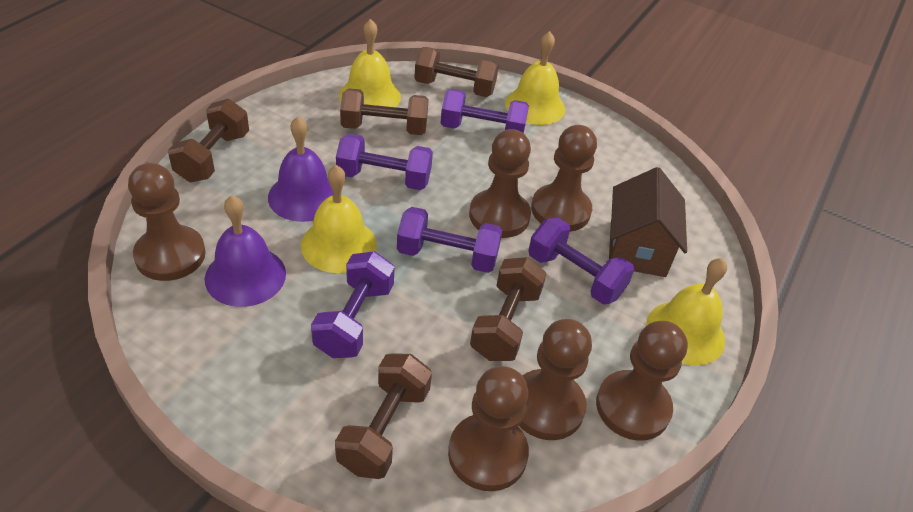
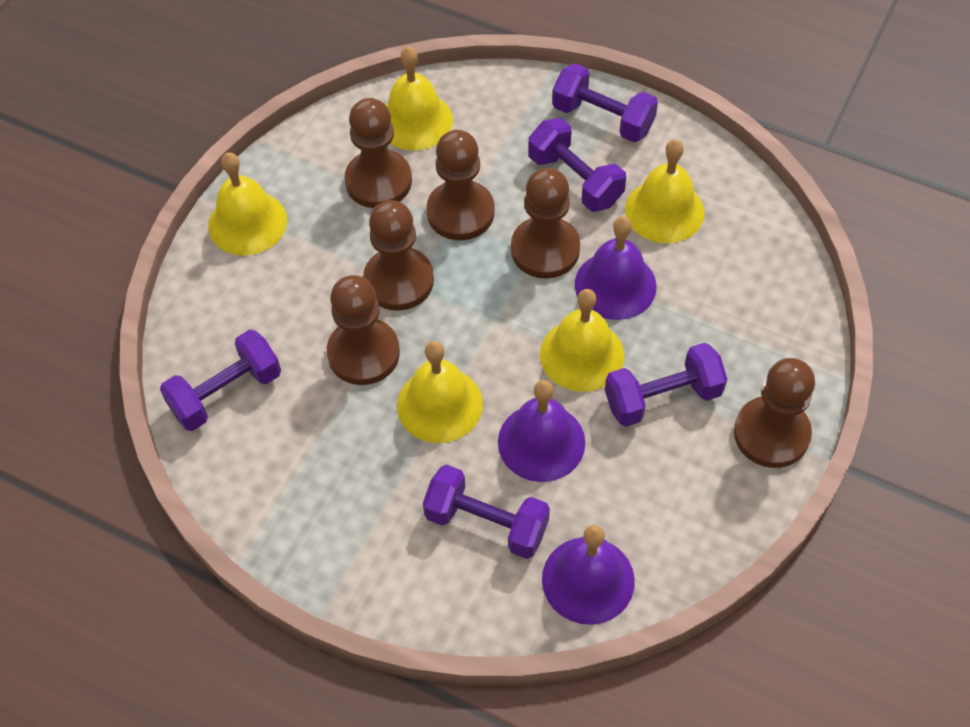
brown dumbbell: 5 -> 0
brown house: 1 -> 0
purple bell: 2 -> 3
yellow bell: 4 -> 5

